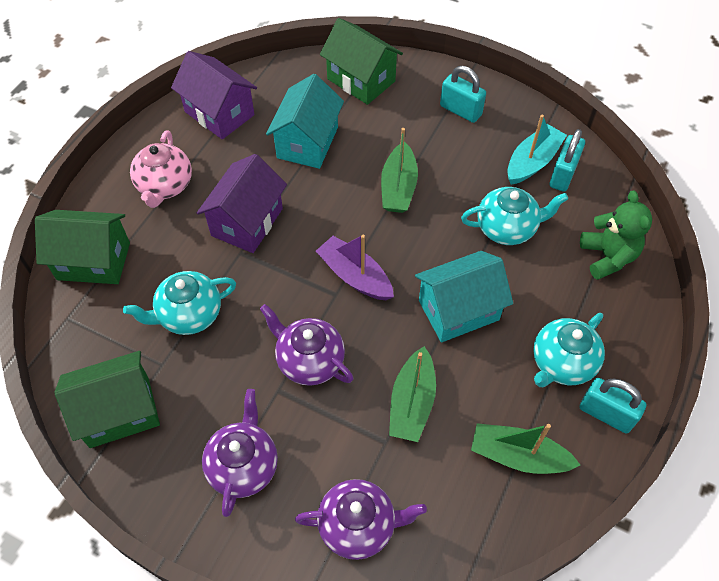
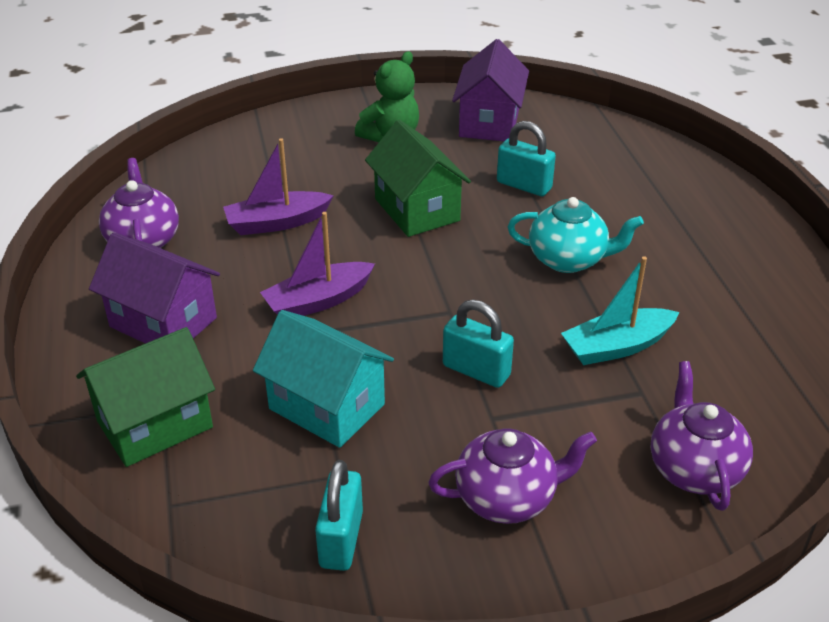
green boat: 3 -> 0
green house: 3 -> 2
pink teapot: 1 -> 0
purple boat: 1 -> 2
turquoise house: 2 -> 1
turquoise teapot: 3 -> 1

